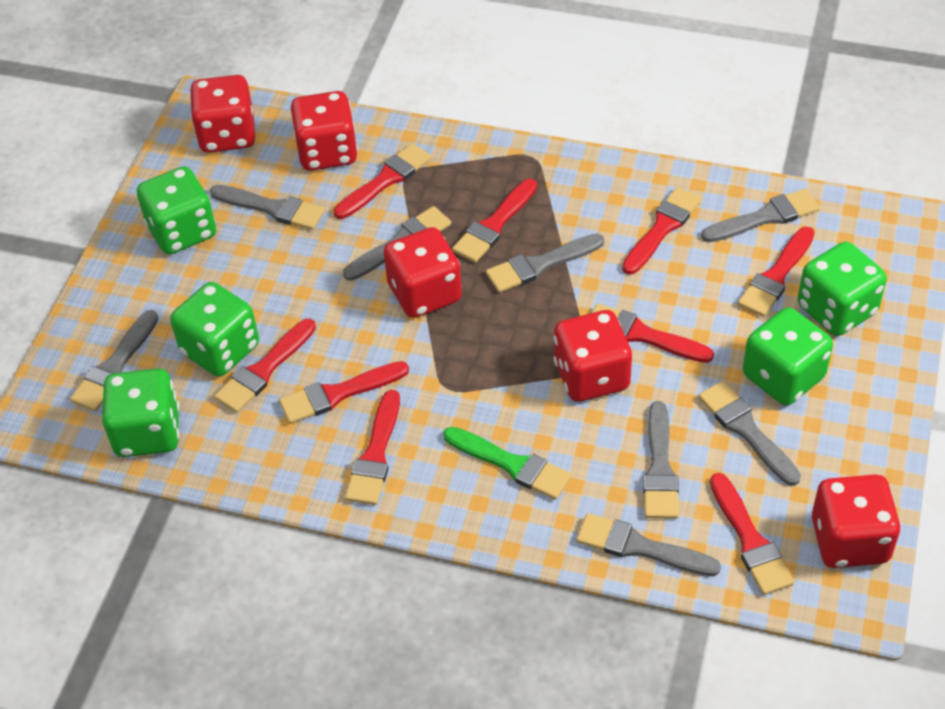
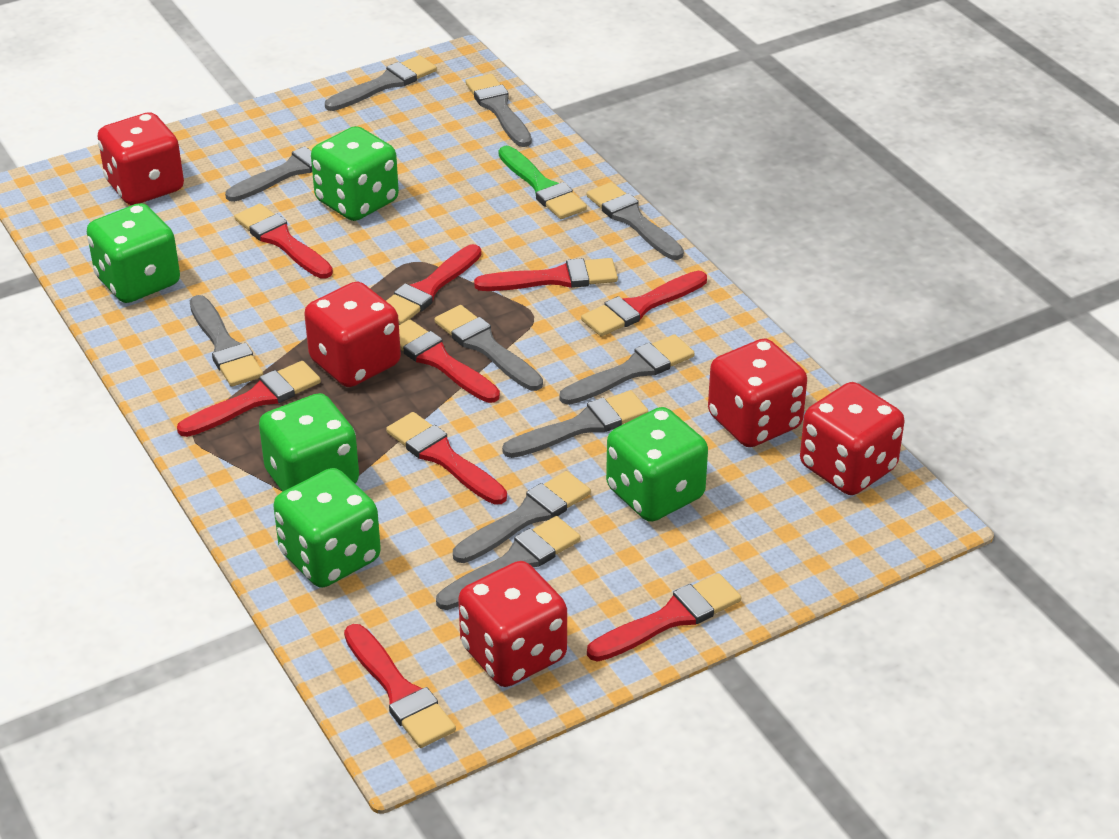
grey brush: 8 -> 10

